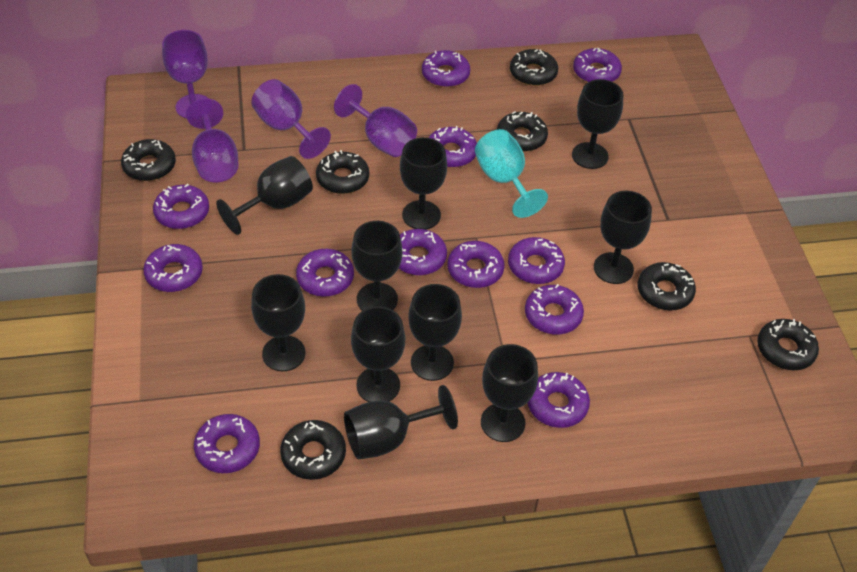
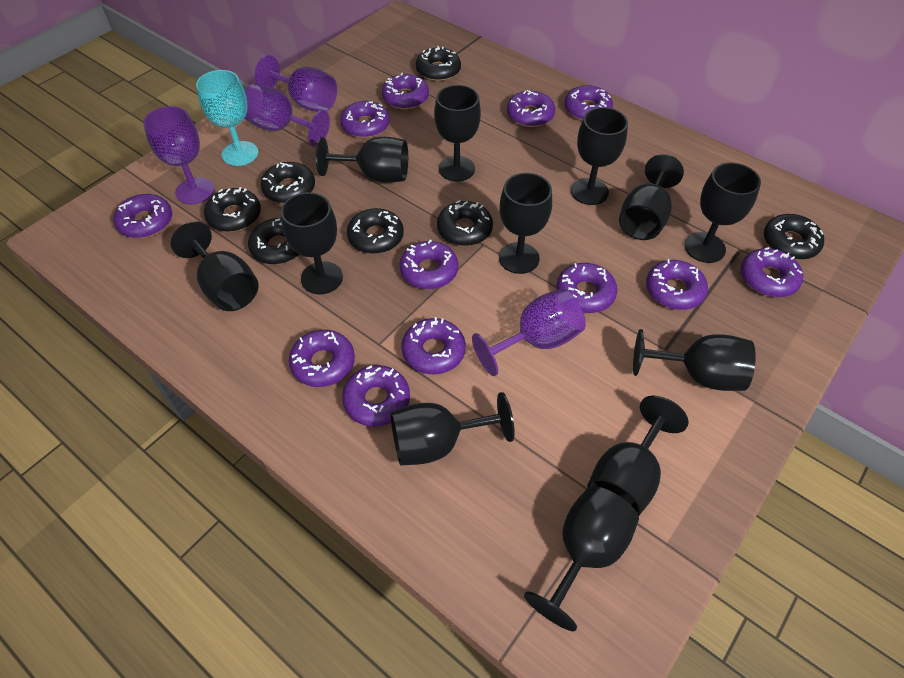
black goblet: 10 -> 12

